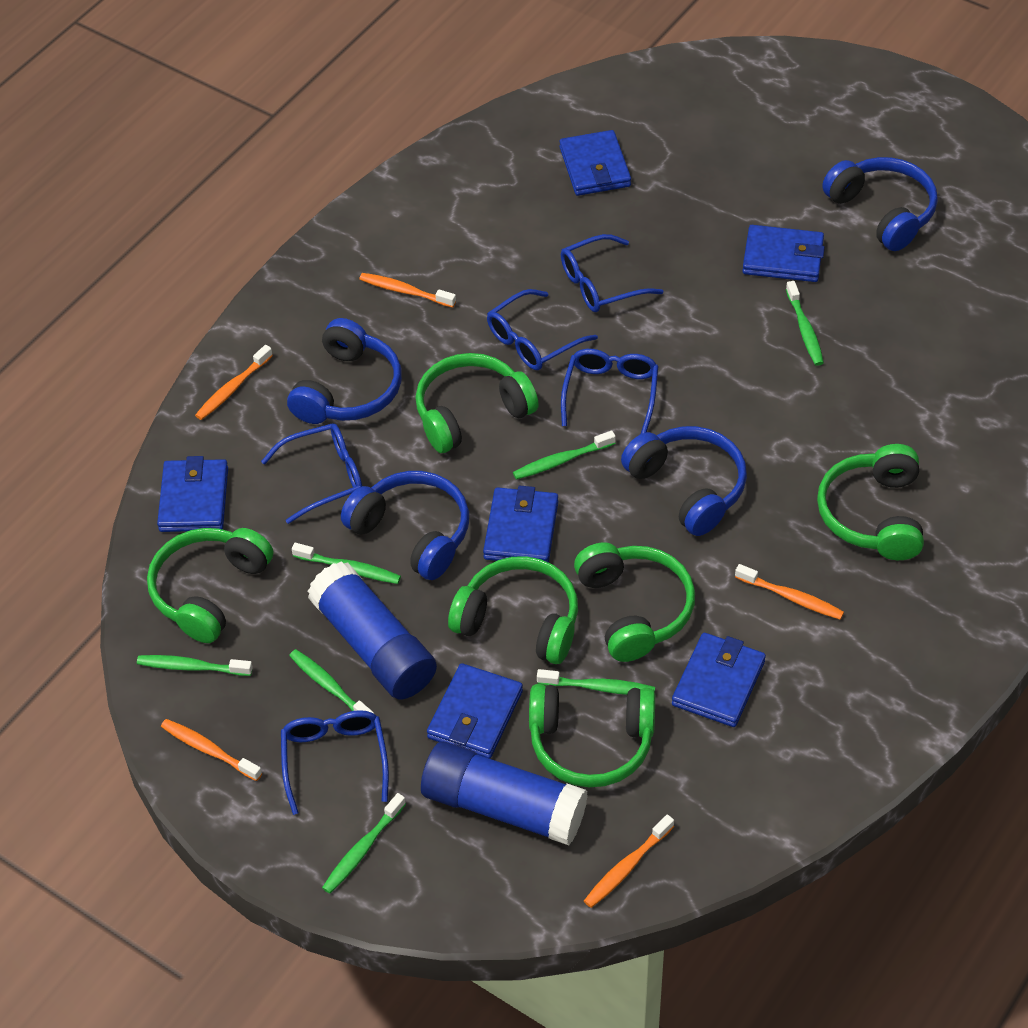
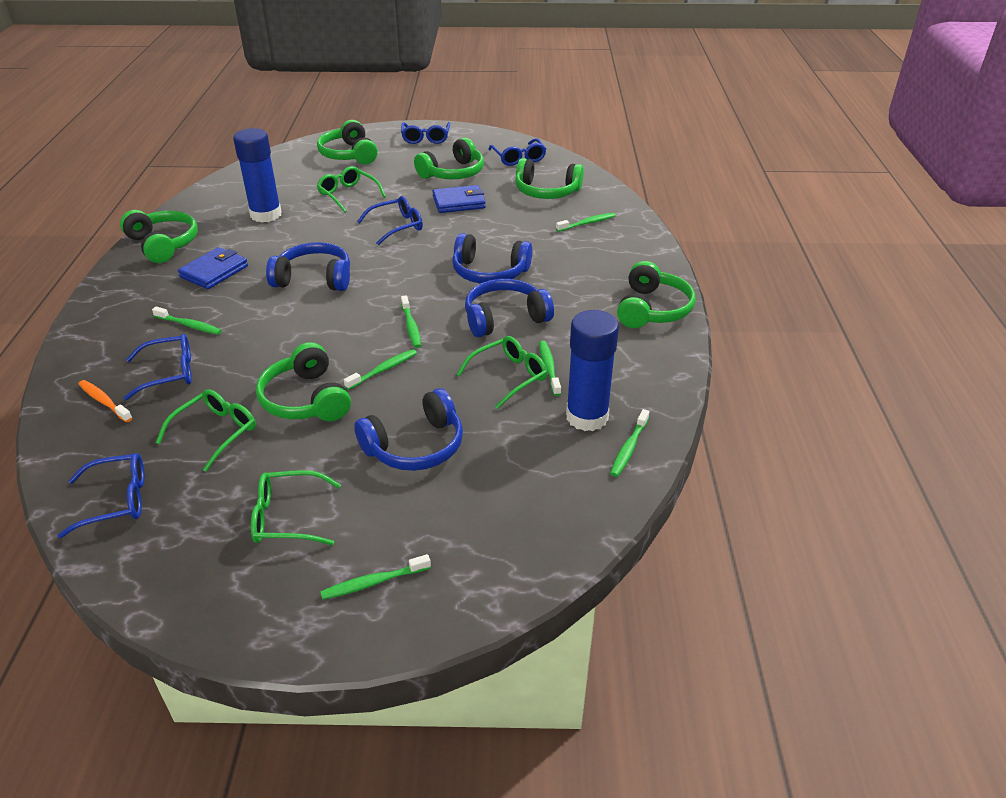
blue wallet: 6 -> 2
green glasses: 0 -> 4
orange toothbrush: 5 -> 1

